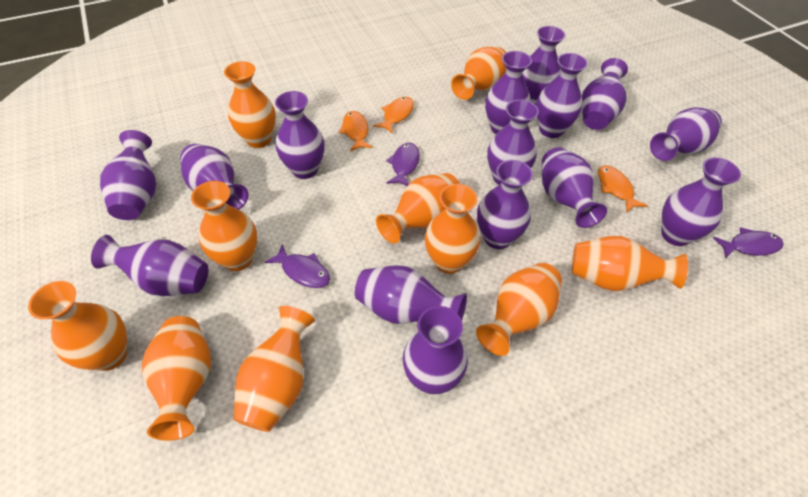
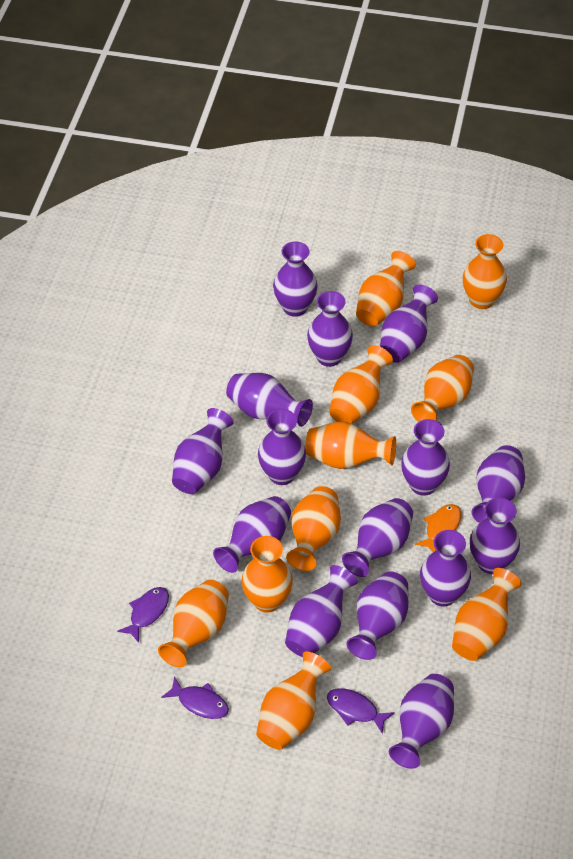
orange fish: 3 -> 1

